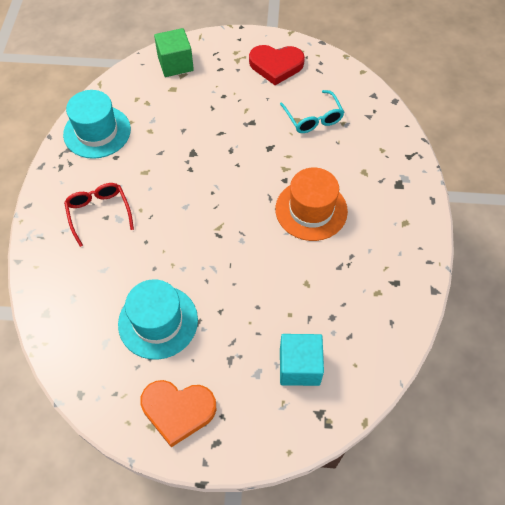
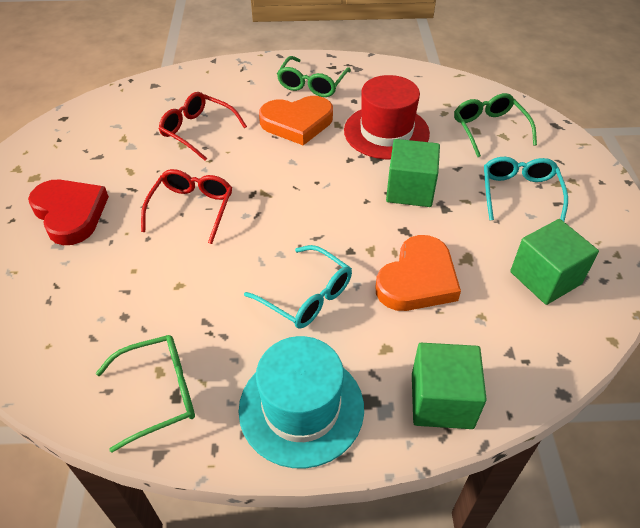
green cube: 1 -> 3
green glasses: 0 -> 3
orange hat: 1 -> 0
orange heart: 1 -> 2
red glasses: 1 -> 2
red hat: 0 -> 1
turquoise cube: 1 -> 0
turquoise glasses: 1 -> 2
turquoise hat: 2 -> 1

